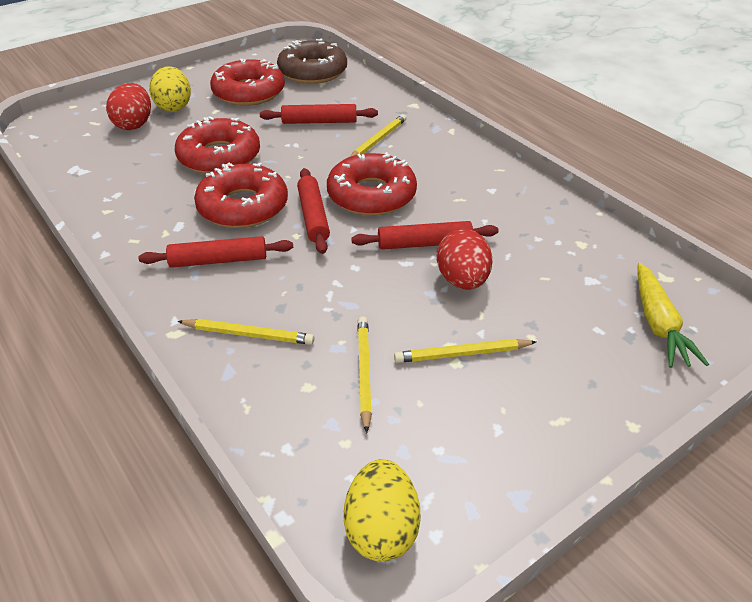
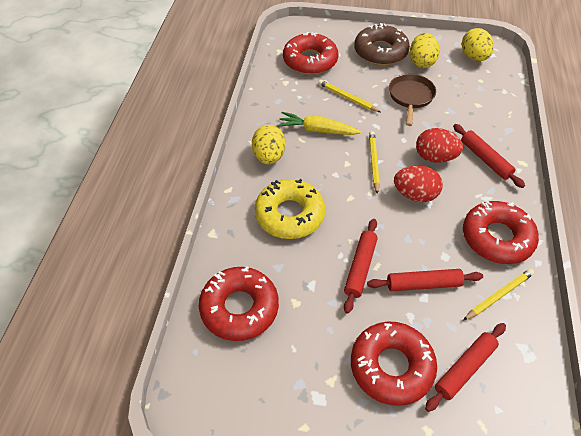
brown pan: 0 -> 1
yellow donut: 0 -> 1
yellow egg: 2 -> 3
yellow pencil: 4 -> 3

